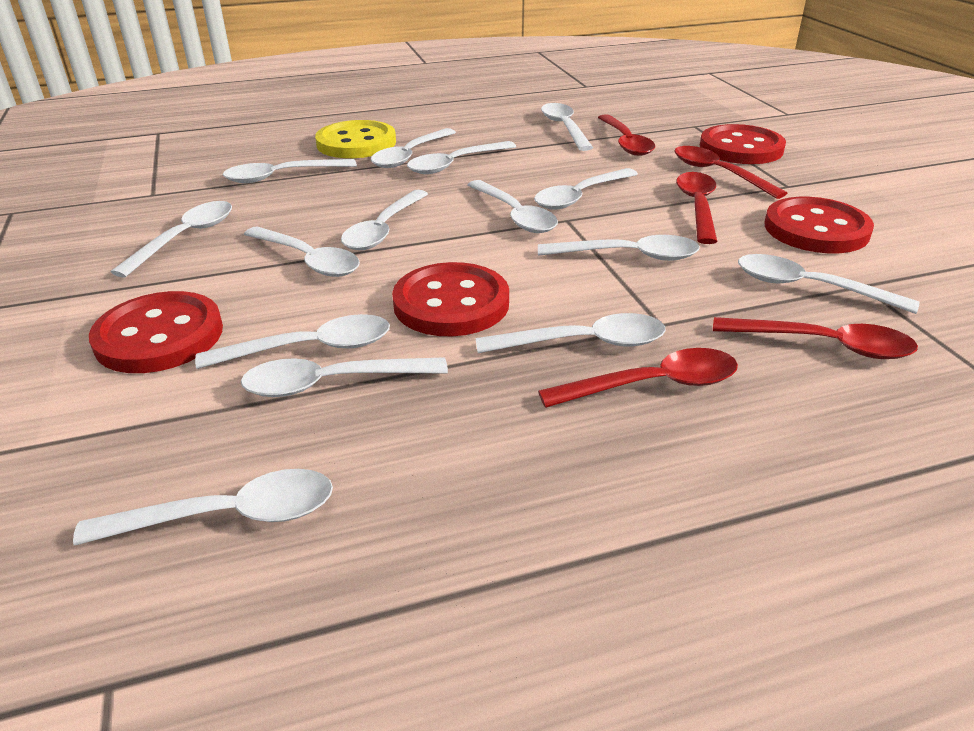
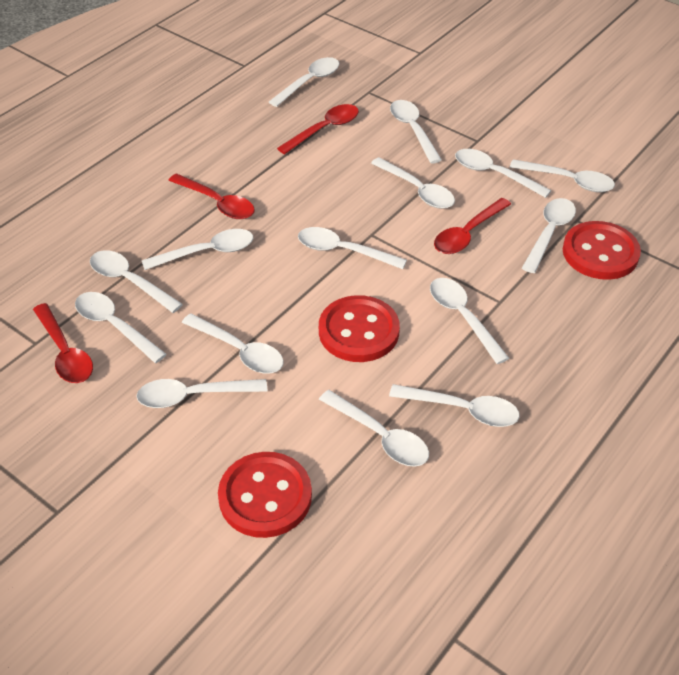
red button: 4 -> 3
red spoon: 5 -> 4
yellow button: 1 -> 0

